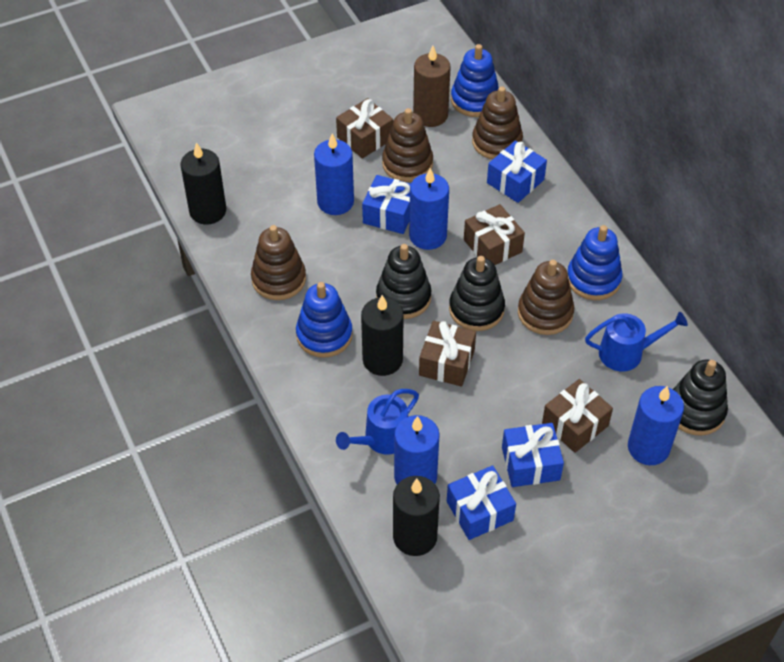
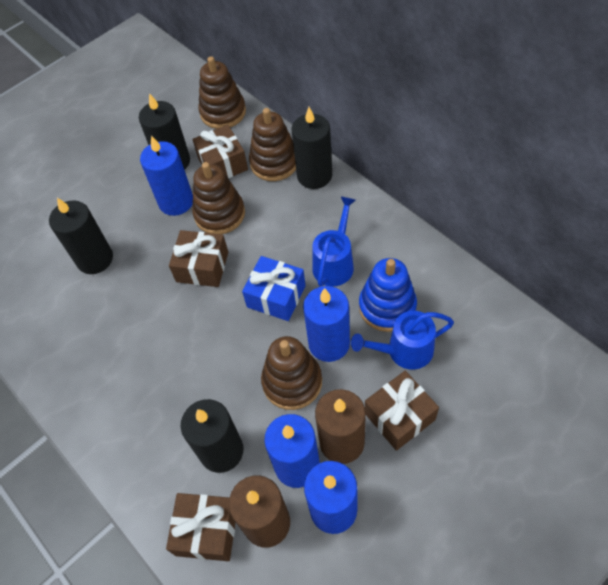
black candle: 3 -> 4
black stacking toy: 3 -> 0
blue gift: 4 -> 1
blue stacking toy: 3 -> 1
brown candle: 1 -> 2

